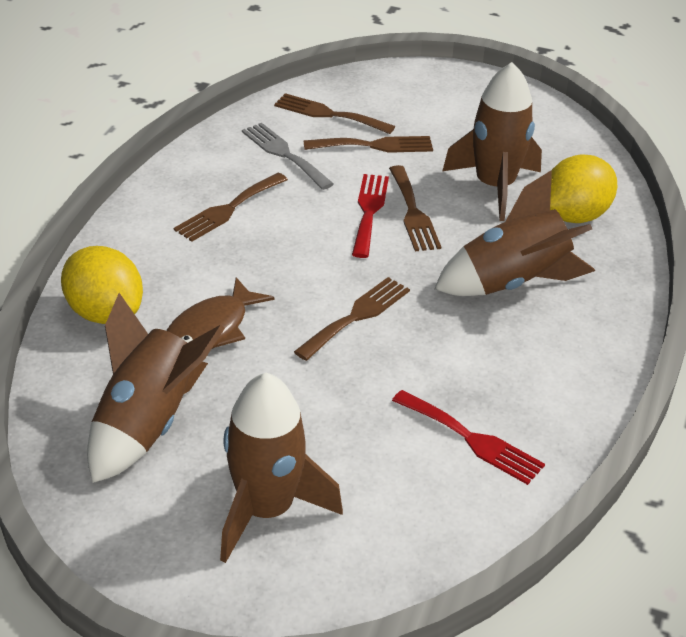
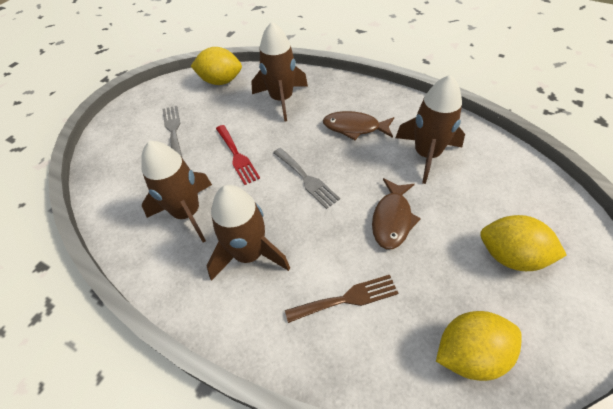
brown fish: 1 -> 2
brown fork: 5 -> 1
grey fork: 1 -> 2
red fork: 2 -> 1
yellow lemon: 2 -> 3

